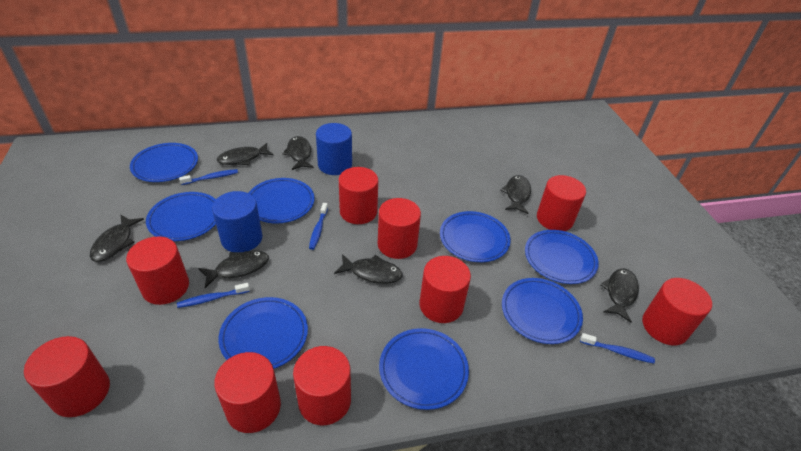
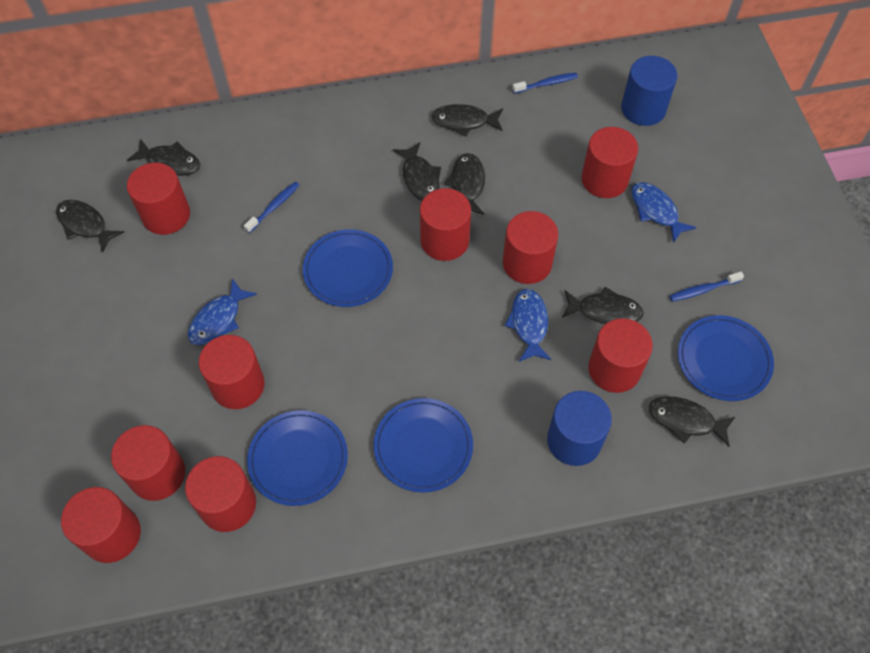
blue fish: 0 -> 3
blue plate: 8 -> 4
blue toothbrush: 4 -> 3

